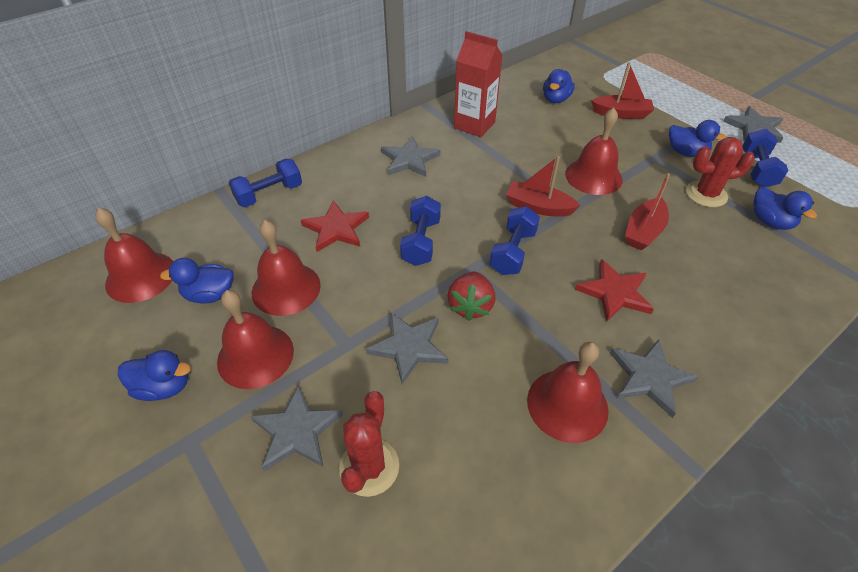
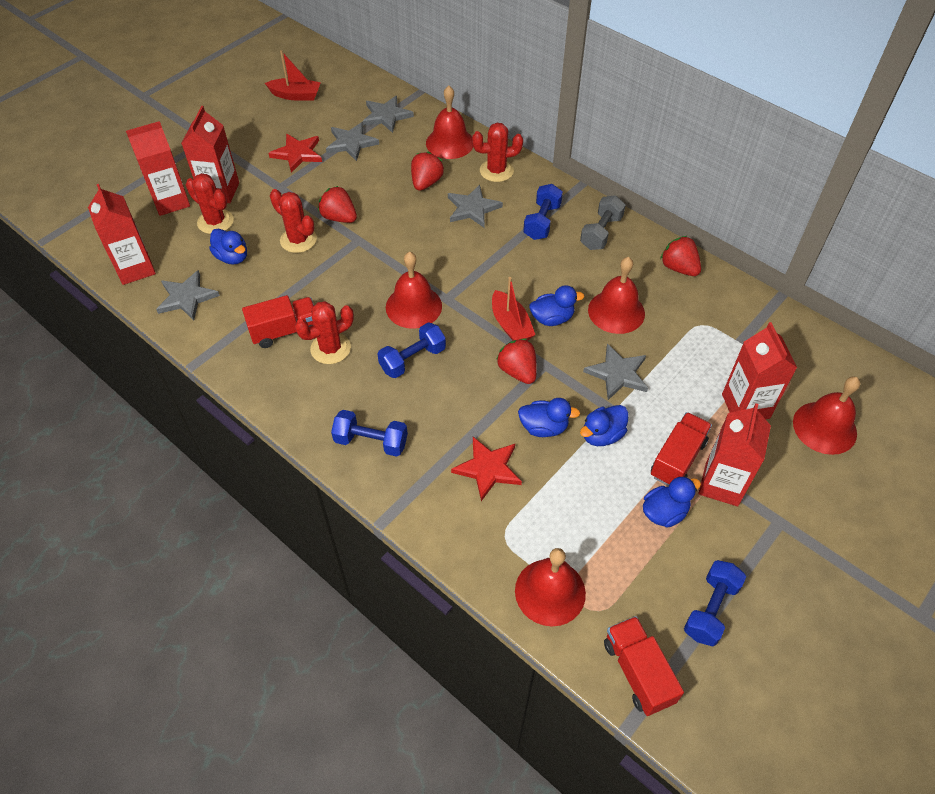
grey dumbbell: 0 -> 1
red boat: 3 -> 2
red cactus: 2 -> 4
red carton: 1 -> 5
red strawberry: 1 -> 4
red truck: 0 -> 3

